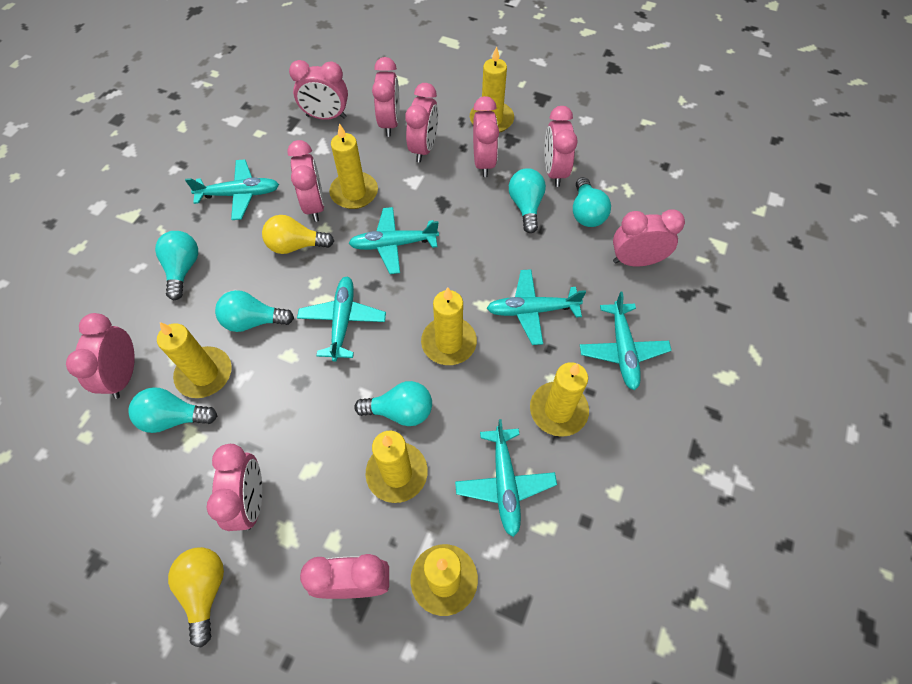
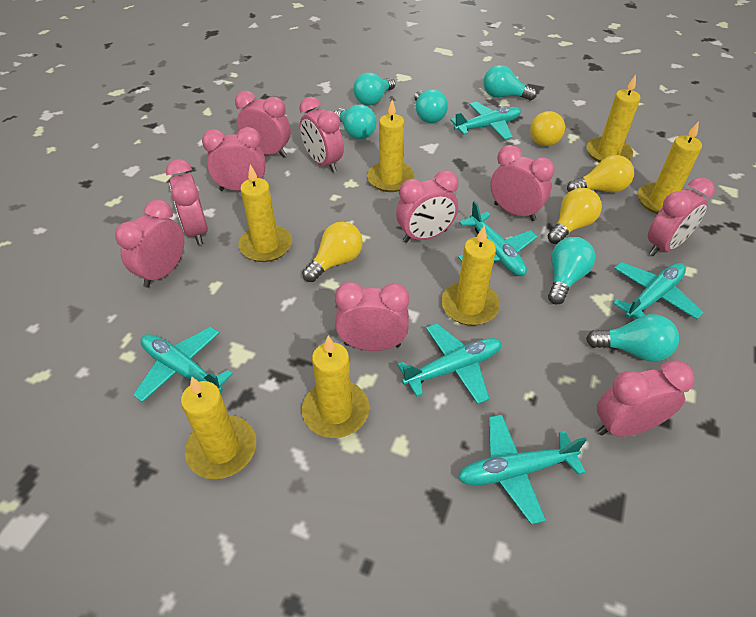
yellow light bulb: 2 -> 4

